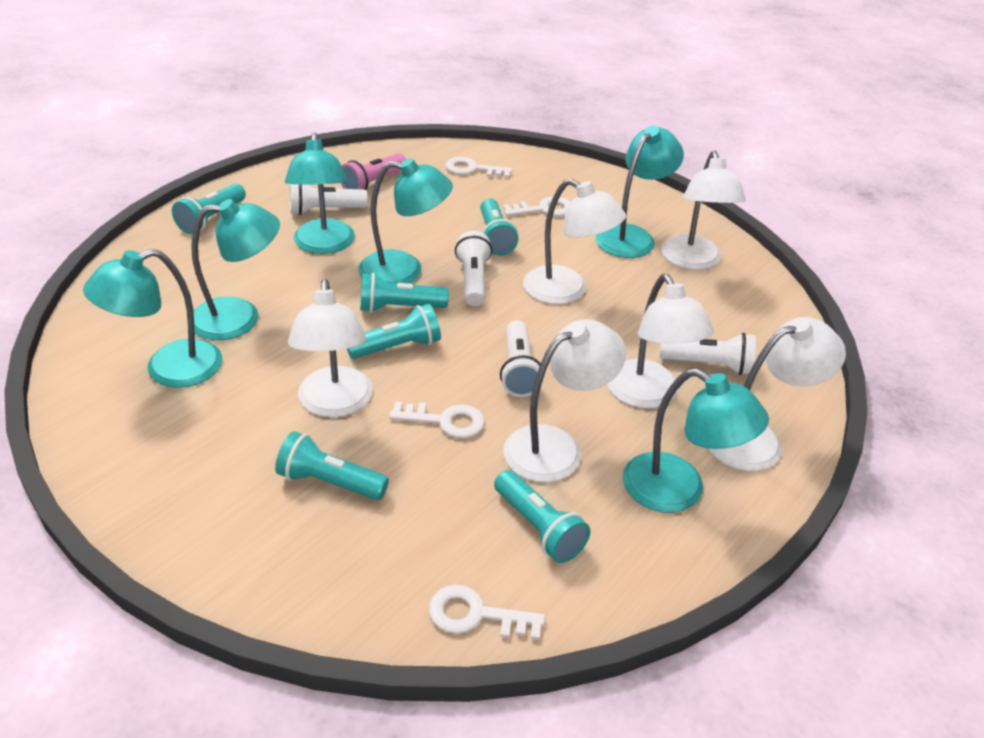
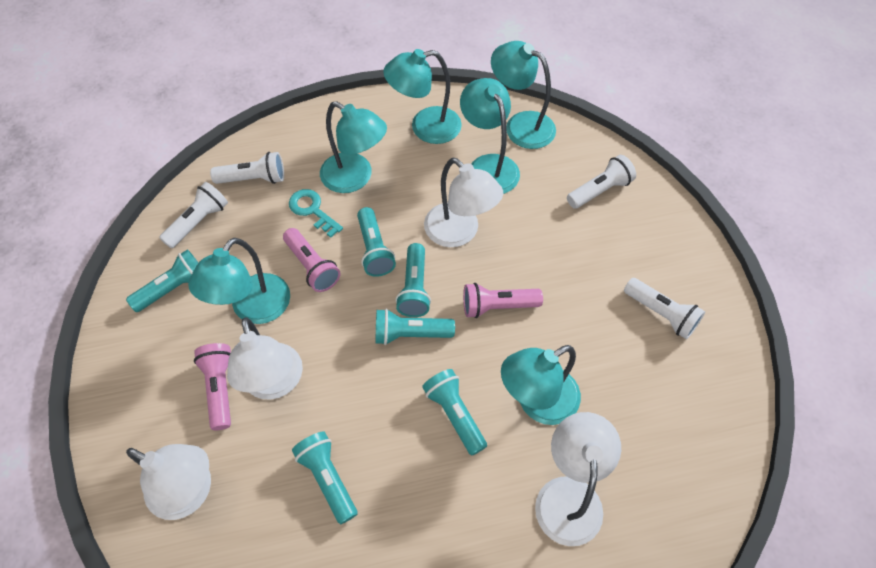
pink flashlight: 1 -> 3
turquoise key: 0 -> 1
white key: 4 -> 0
white lamp: 6 -> 4

